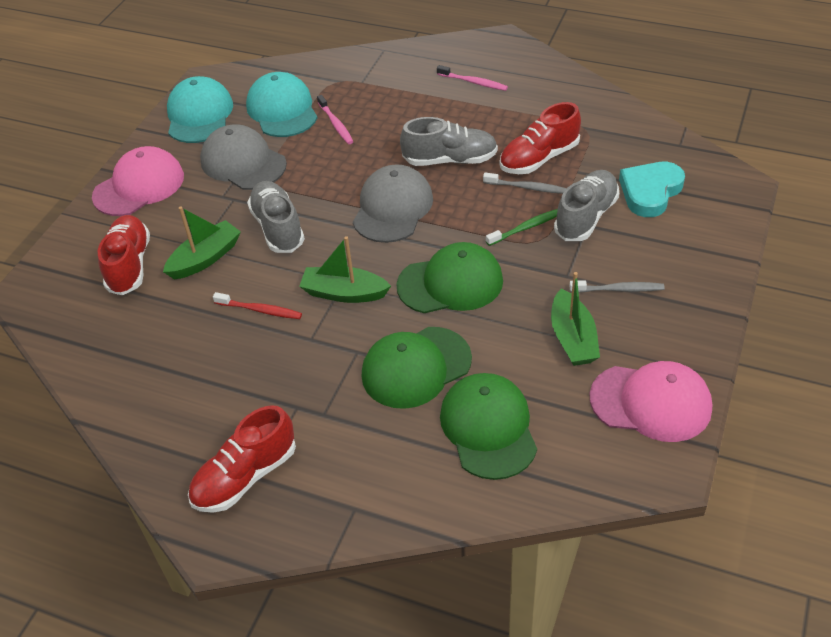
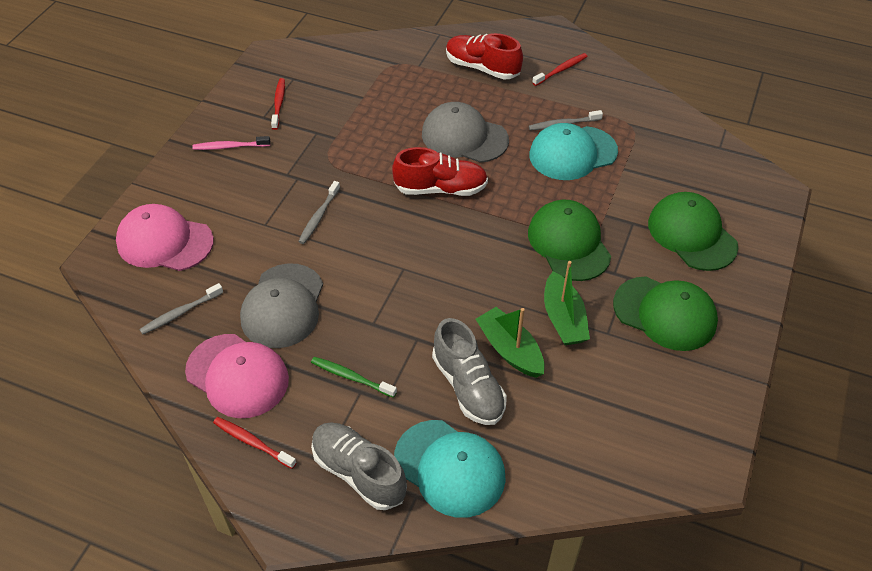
green boat: 3 -> 2
grey shoe: 3 -> 2
grey toothbrush: 2 -> 3
pink toothbrush: 2 -> 1
red shoe: 3 -> 2
red toothbrush: 1 -> 3
turquoise heart: 1 -> 0

